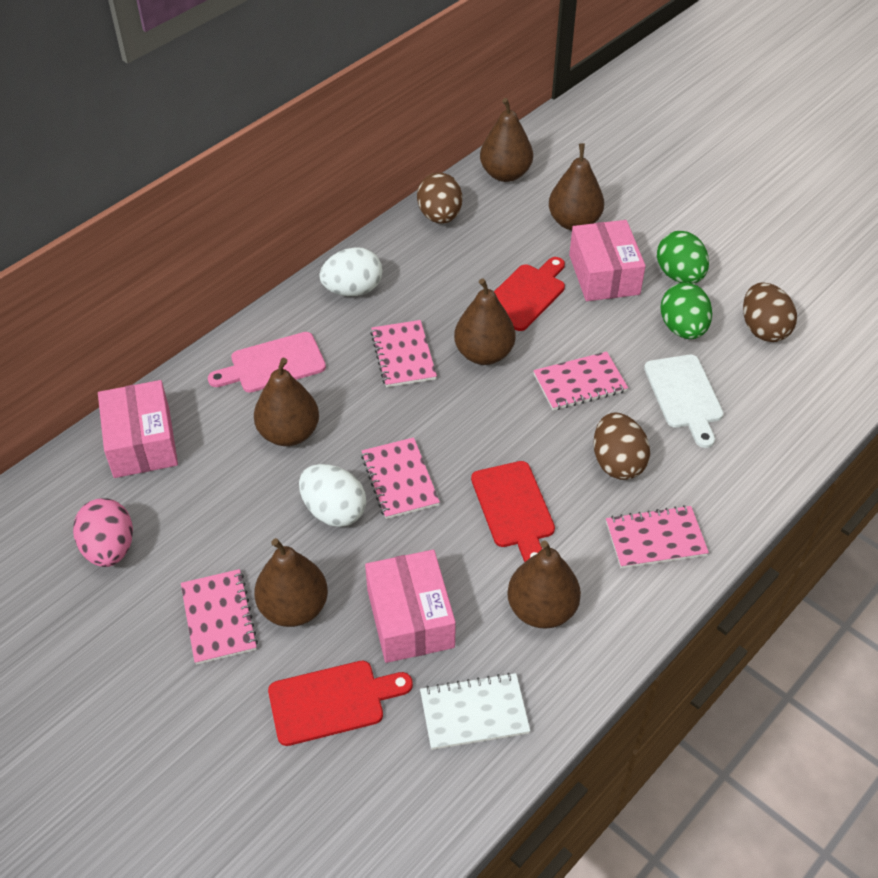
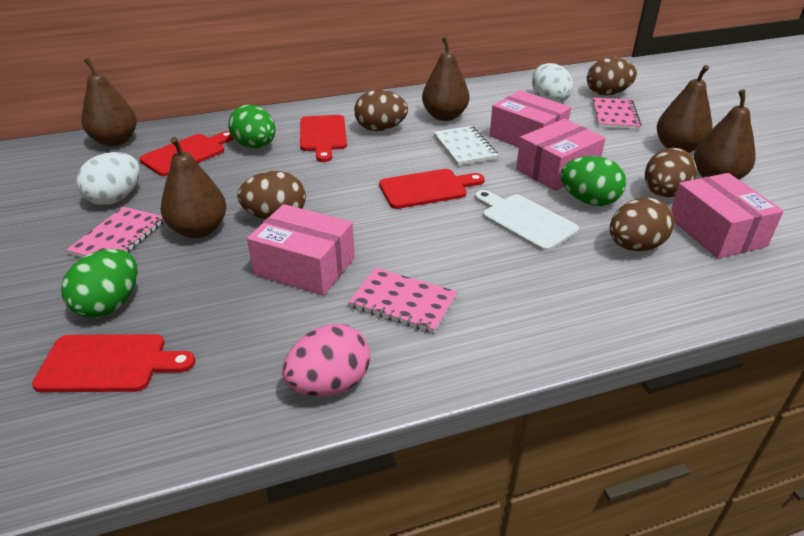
brown egg: 3 -> 5
brown pear: 6 -> 5
green egg: 2 -> 3
pink box: 3 -> 4
pink cutting board: 1 -> 0
pink notebook: 5 -> 3
red cutting board: 3 -> 4

